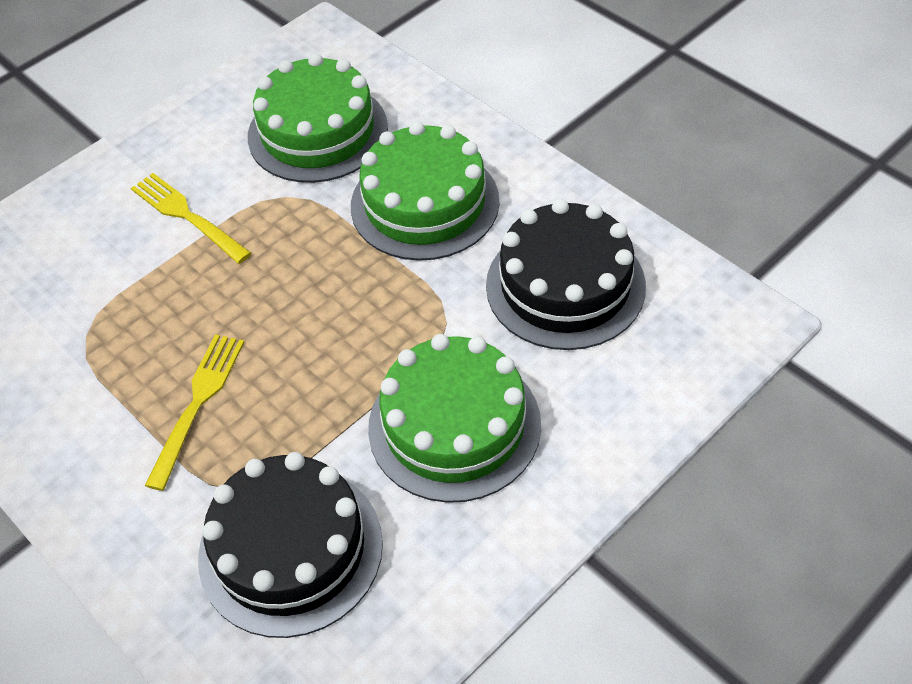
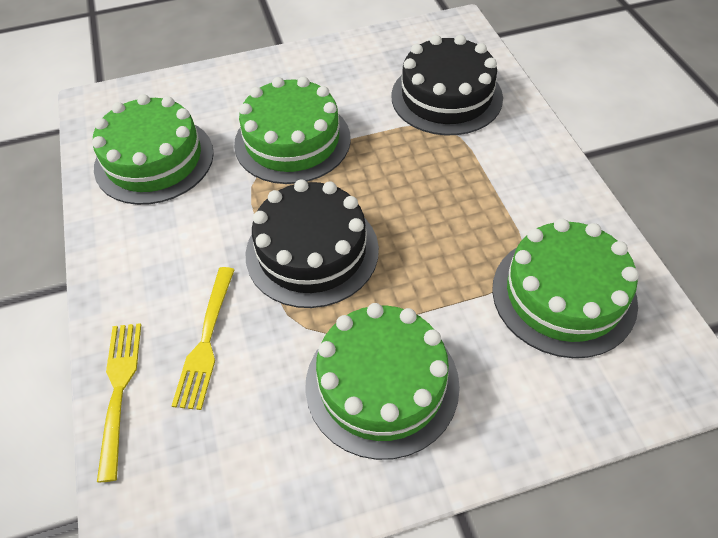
green cake: 3 -> 4

